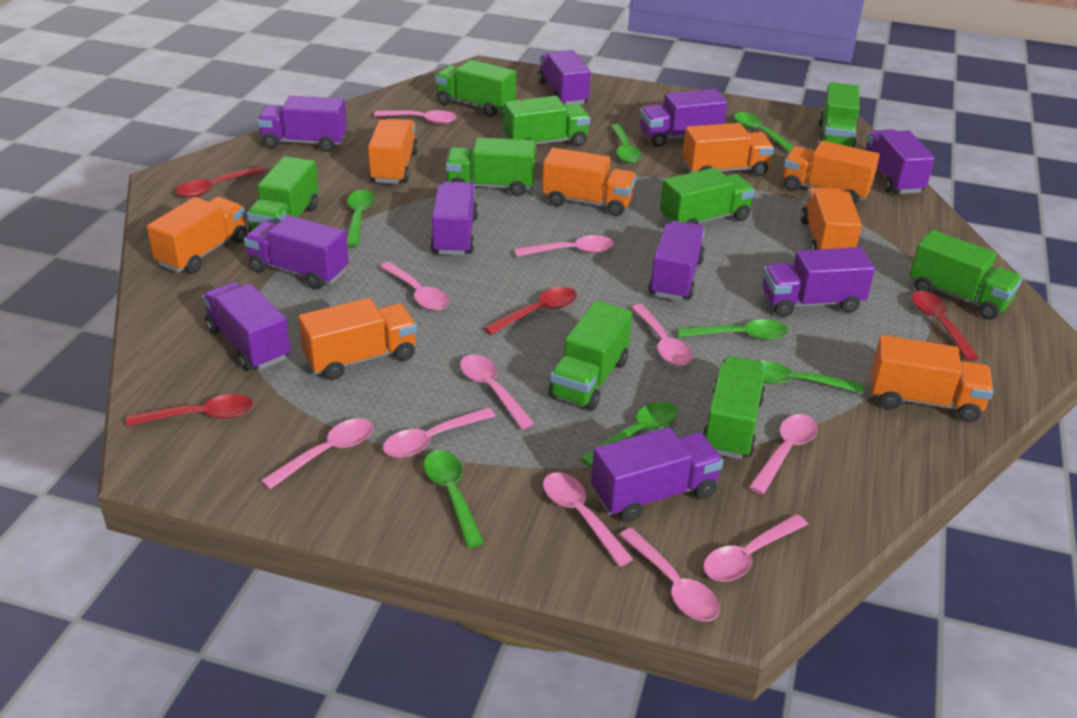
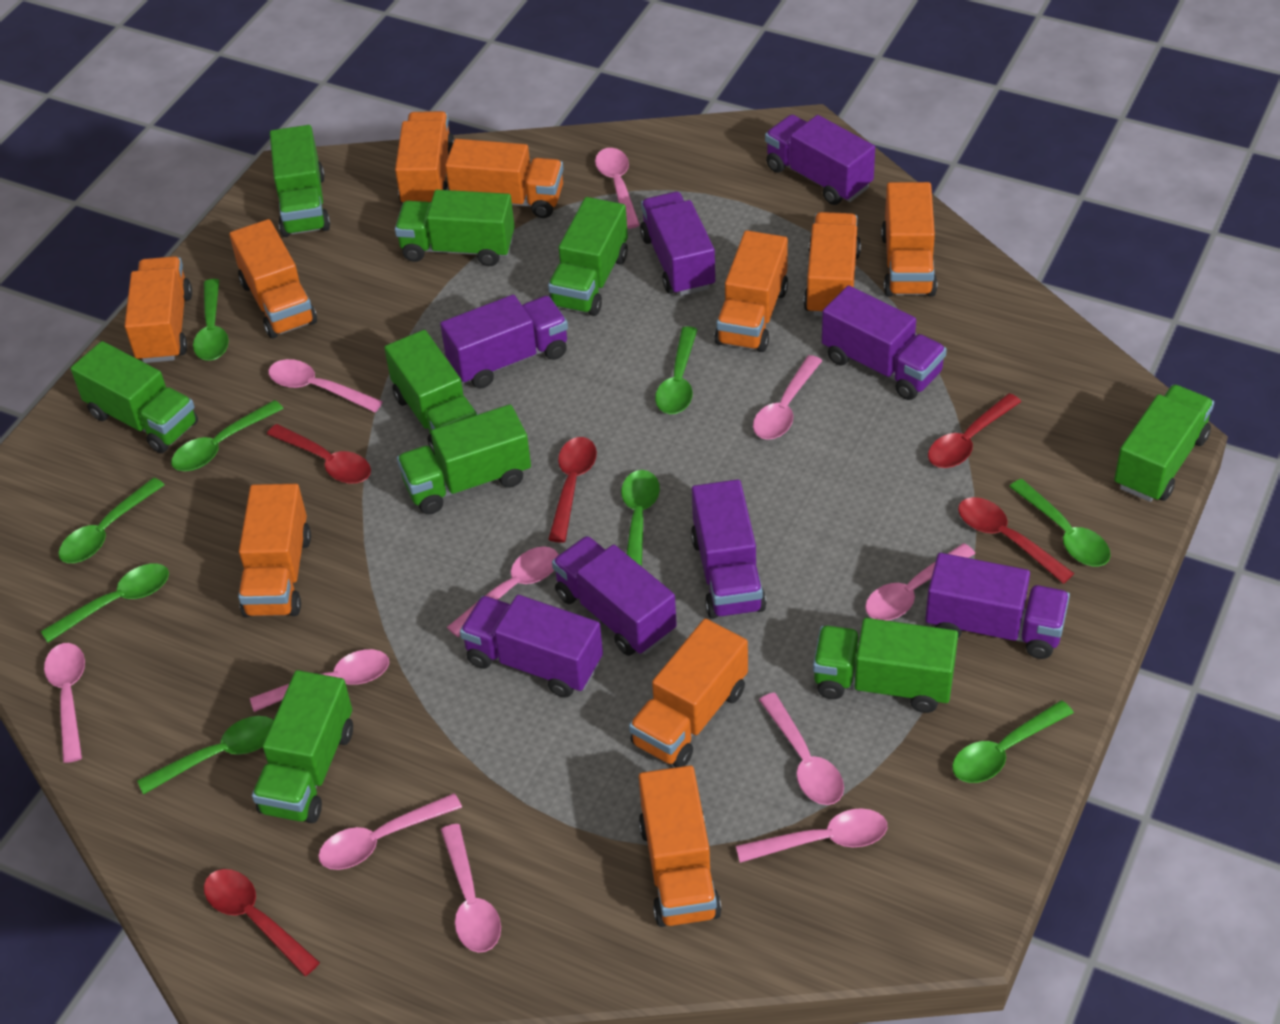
green spoon: 7 -> 9
orange truck: 8 -> 10
purple truck: 10 -> 8
red spoon: 4 -> 5

